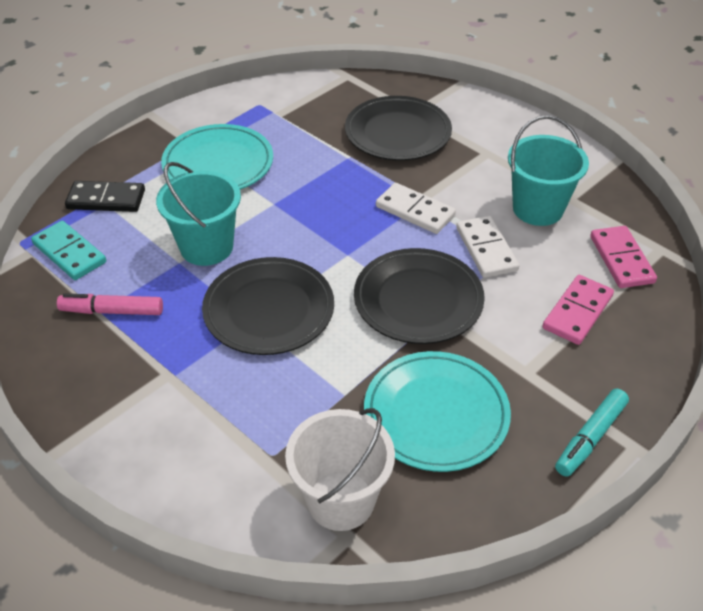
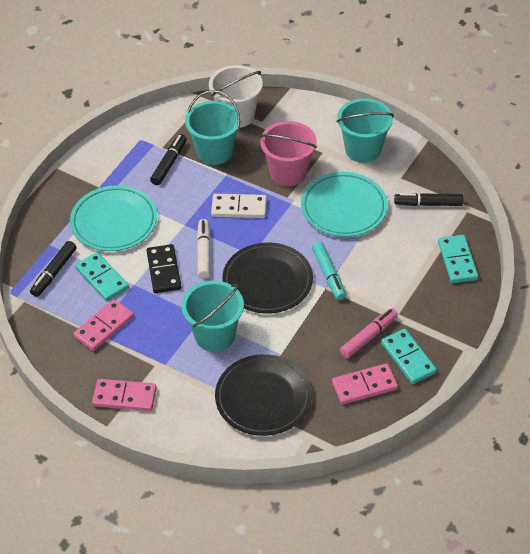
black marker: 0 -> 3
black plate: 3 -> 2
pink bucket: 0 -> 1
pink domino: 2 -> 3
turquoise bucket: 2 -> 3
turquoise domino: 1 -> 3
white domino: 2 -> 1
white marker: 0 -> 1

